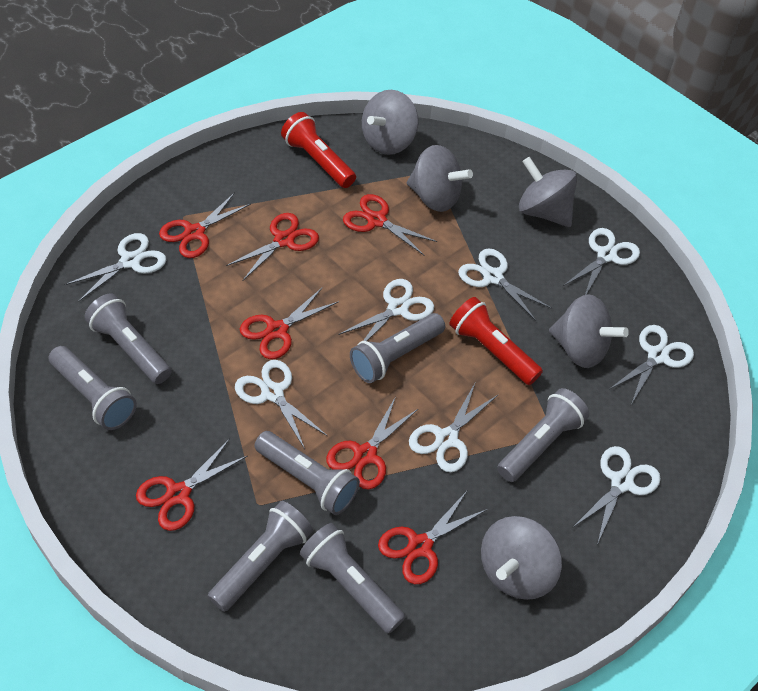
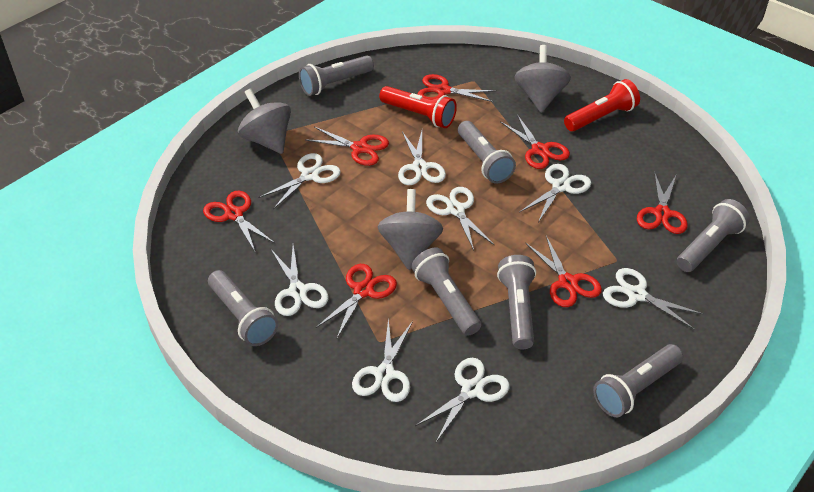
grey spinning top: 5 -> 3

